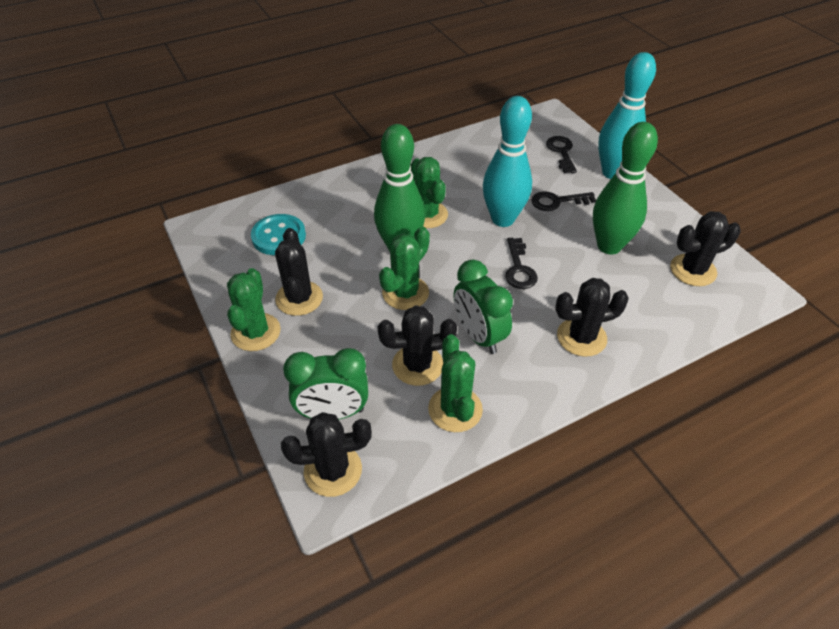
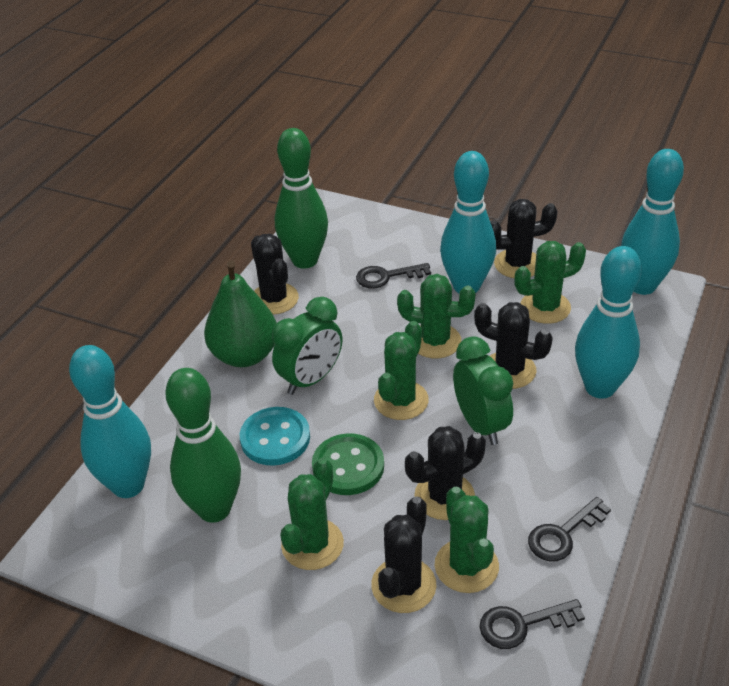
green button: 0 -> 1
green cactus: 4 -> 5
green pear: 0 -> 1
turquoise bowling pin: 2 -> 4

